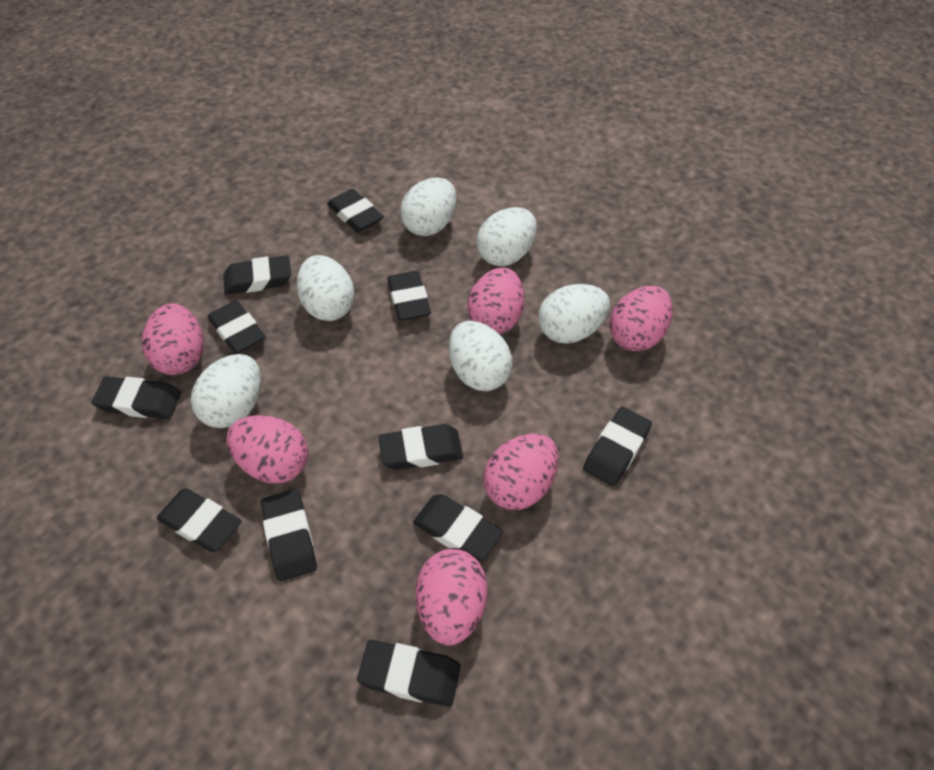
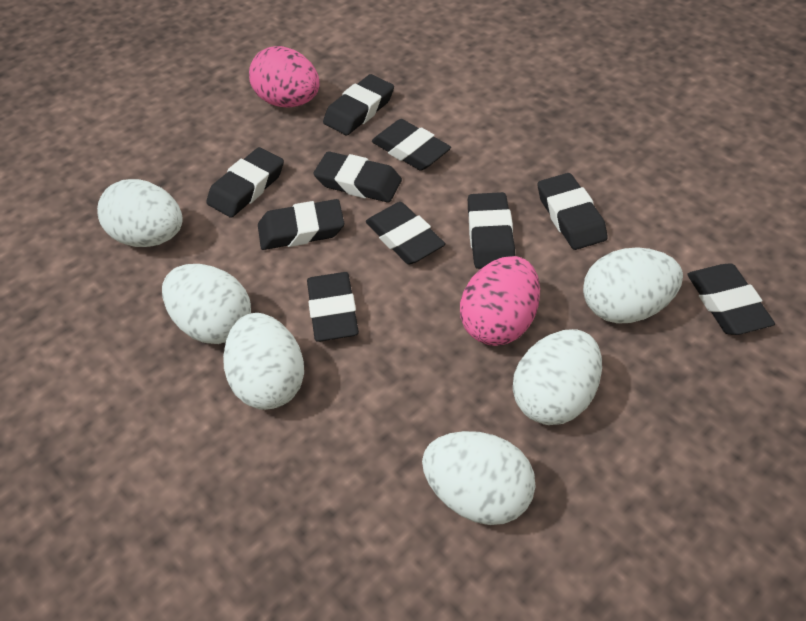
black eraser: 11 -> 10
pink egg: 6 -> 2

